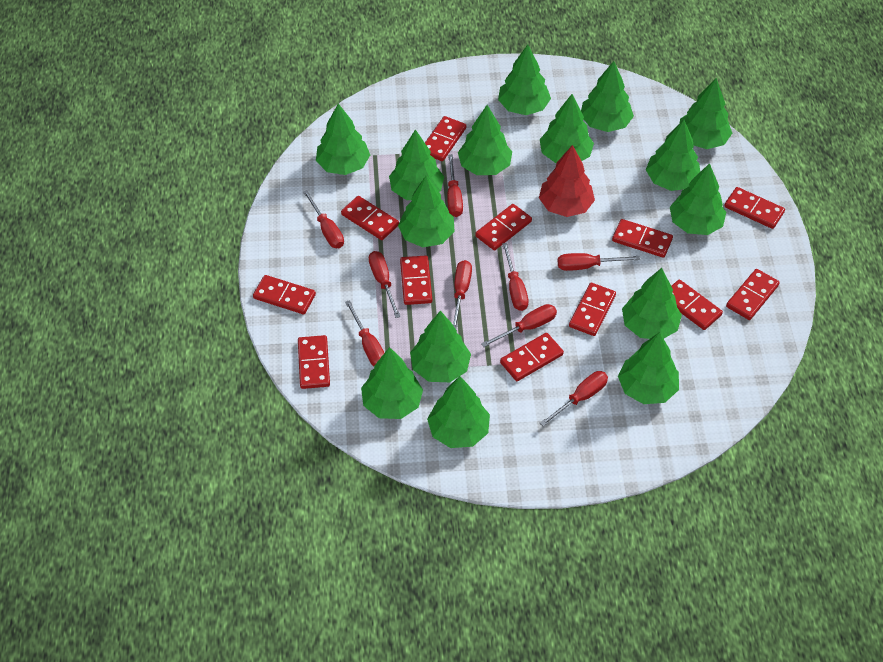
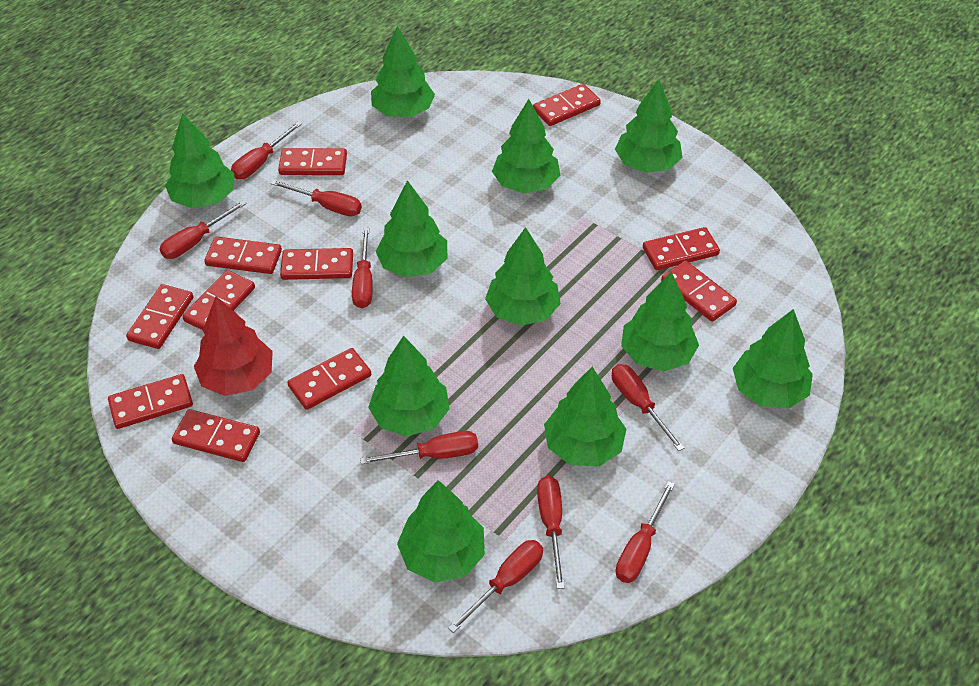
green tree: 15 -> 11
red domino: 12 -> 11

